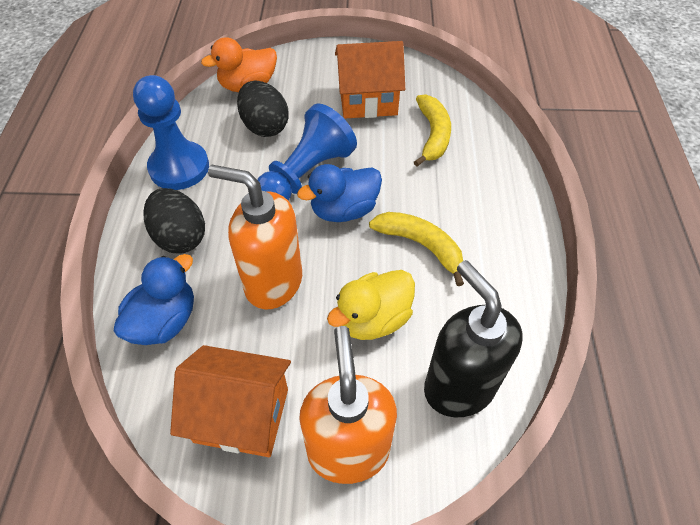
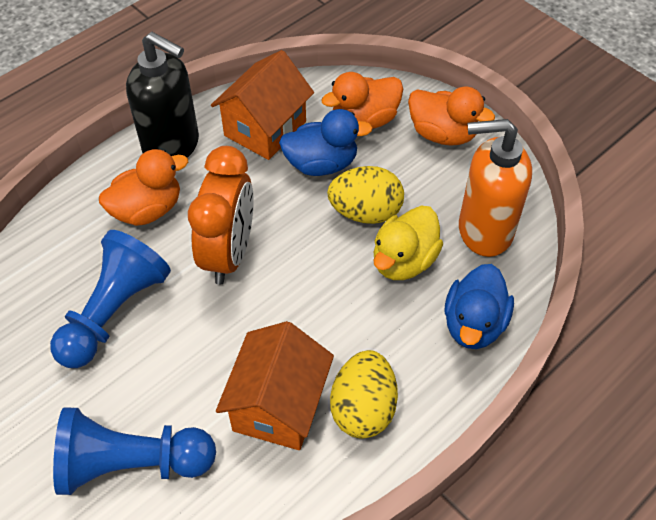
black egg: 2 -> 0
orange clock: 0 -> 1
orange duck: 1 -> 3
orange soap dispenser: 2 -> 1
yellow banana: 2 -> 0
yellow egg: 0 -> 2

